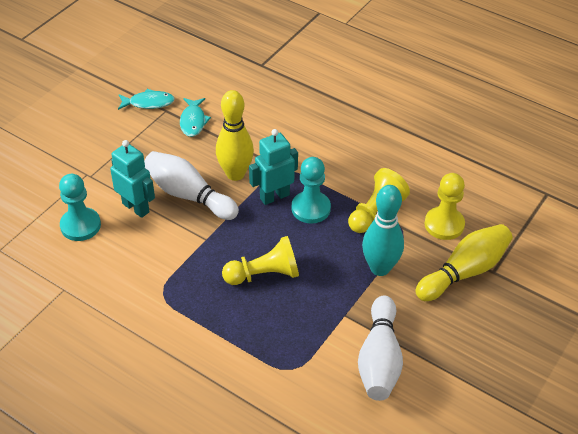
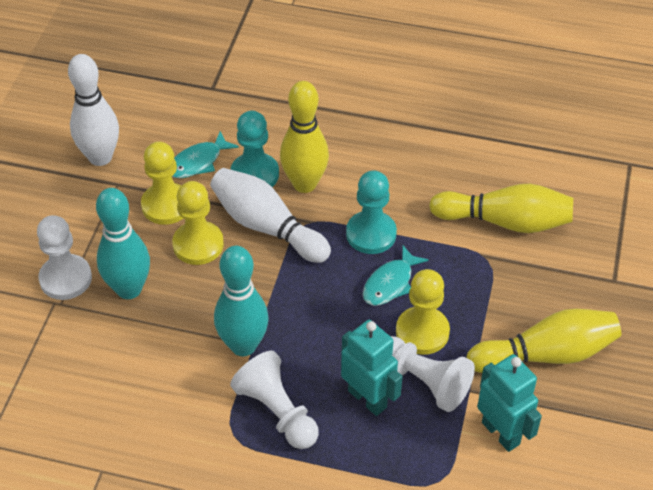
turquoise bowling pin: 1 -> 2
white pawn: 0 -> 3
yellow bowling pin: 2 -> 3

